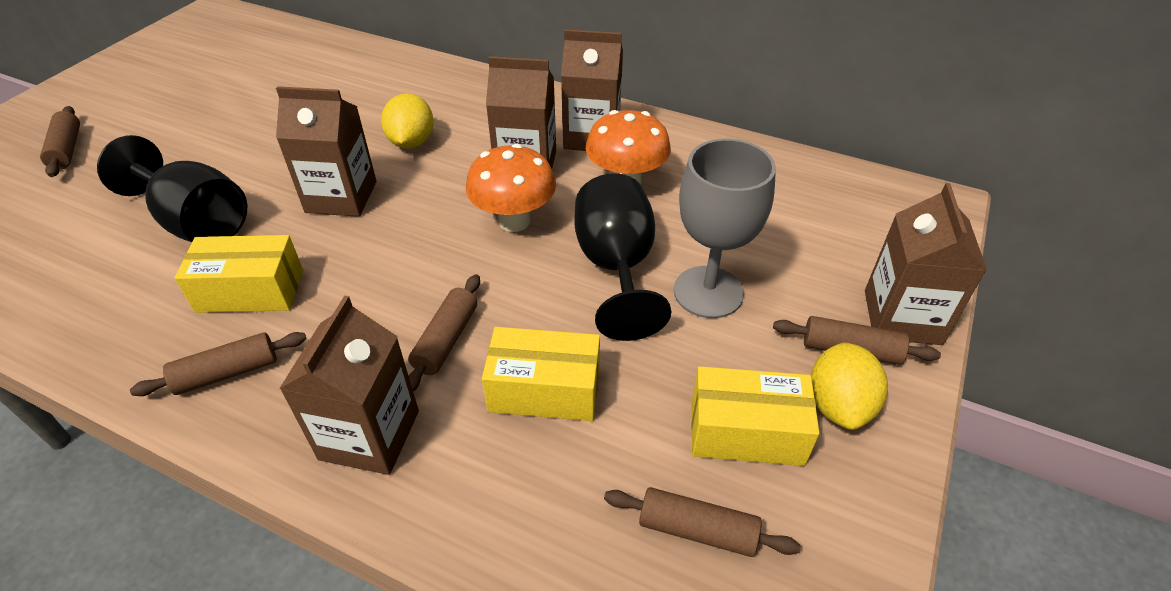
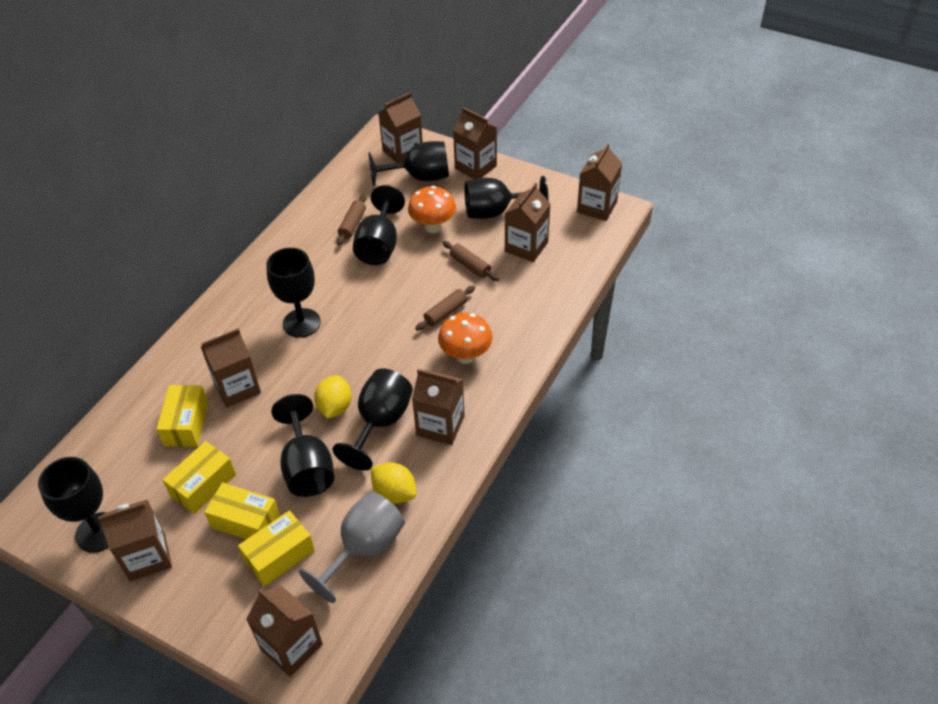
black goblet: 2 -> 7
brown carton: 5 -> 8
brown rolling pin: 5 -> 3
yellow box: 3 -> 4

